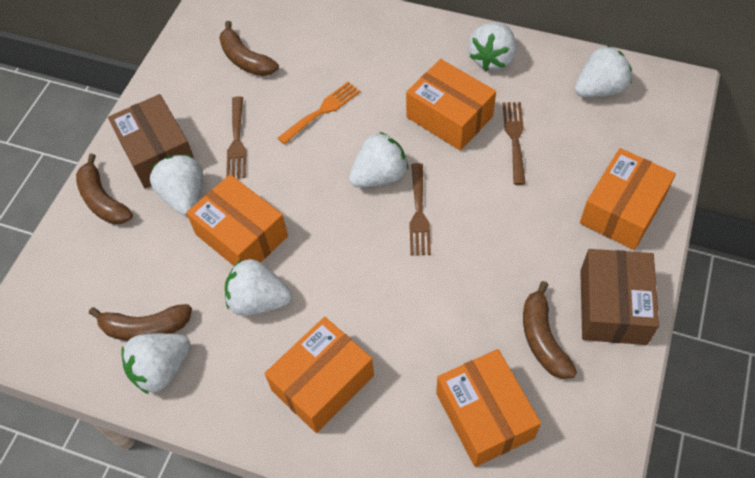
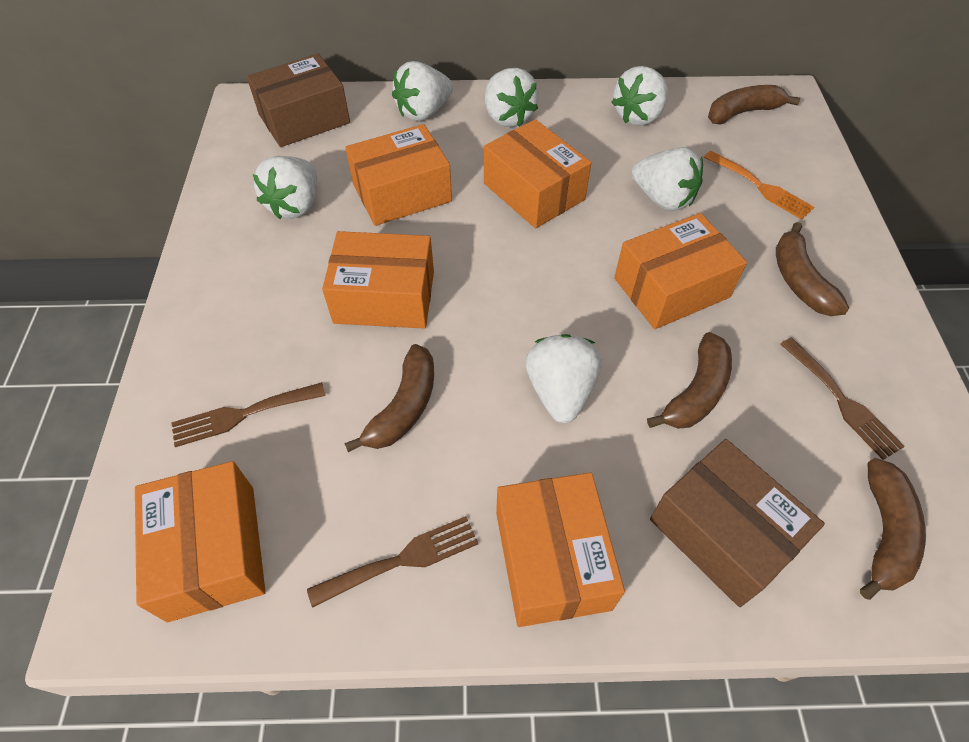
brown banana: 4 -> 5
orange box: 5 -> 6

